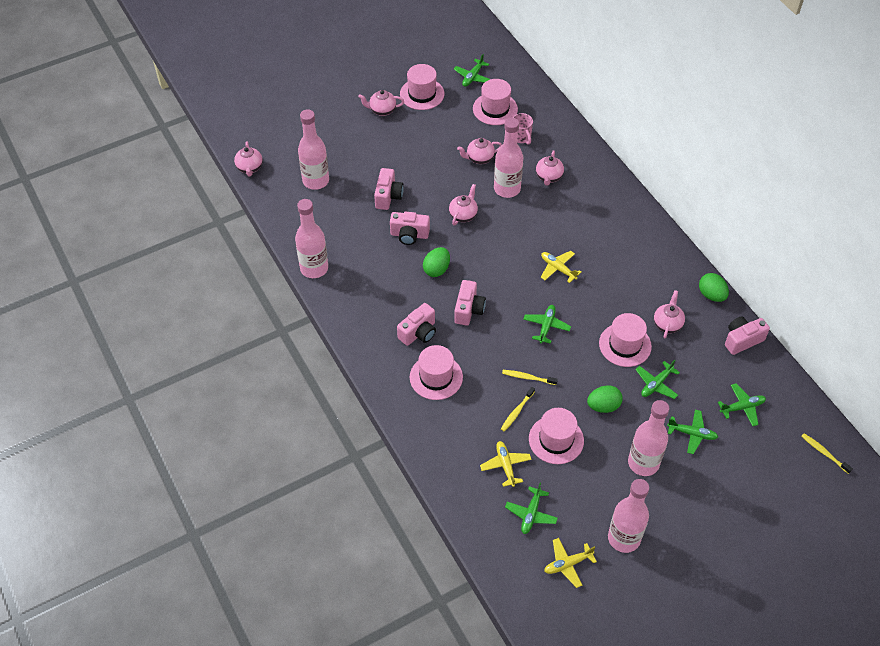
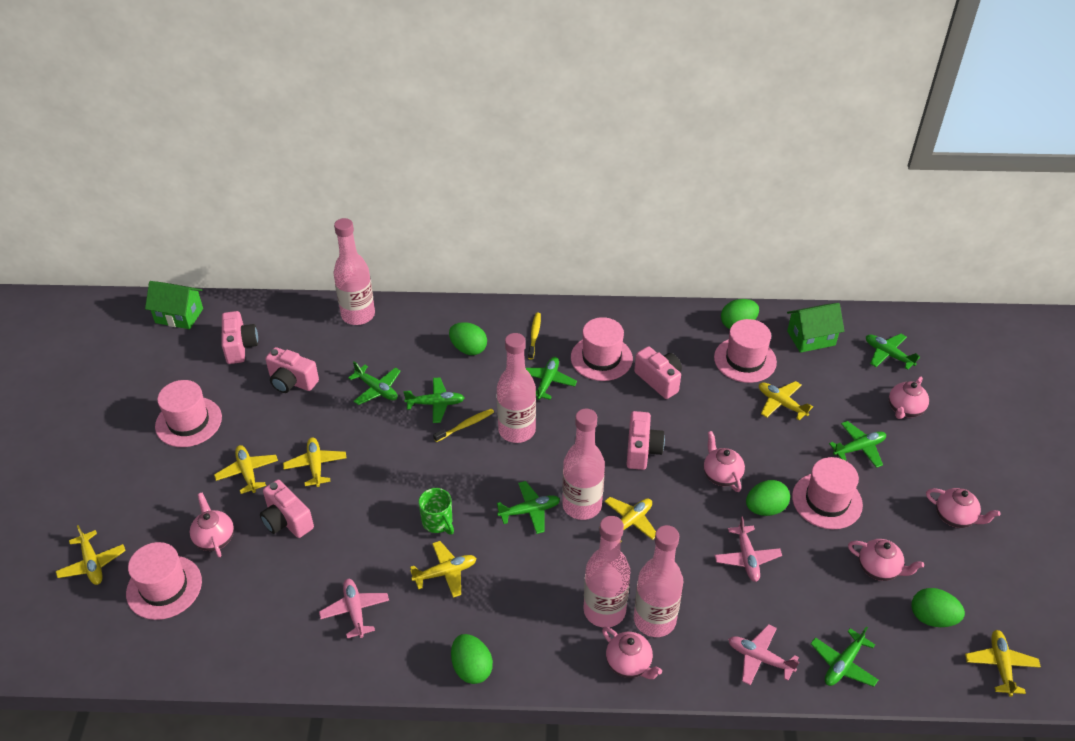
green egg: 3 -> 5
green house: 0 -> 2
green mug: 0 -> 1
green plane: 6 -> 7
pink mug: 1 -> 0
pink plane: 0 -> 3
yellow plane: 3 -> 7
yellow toothbrush: 3 -> 2

